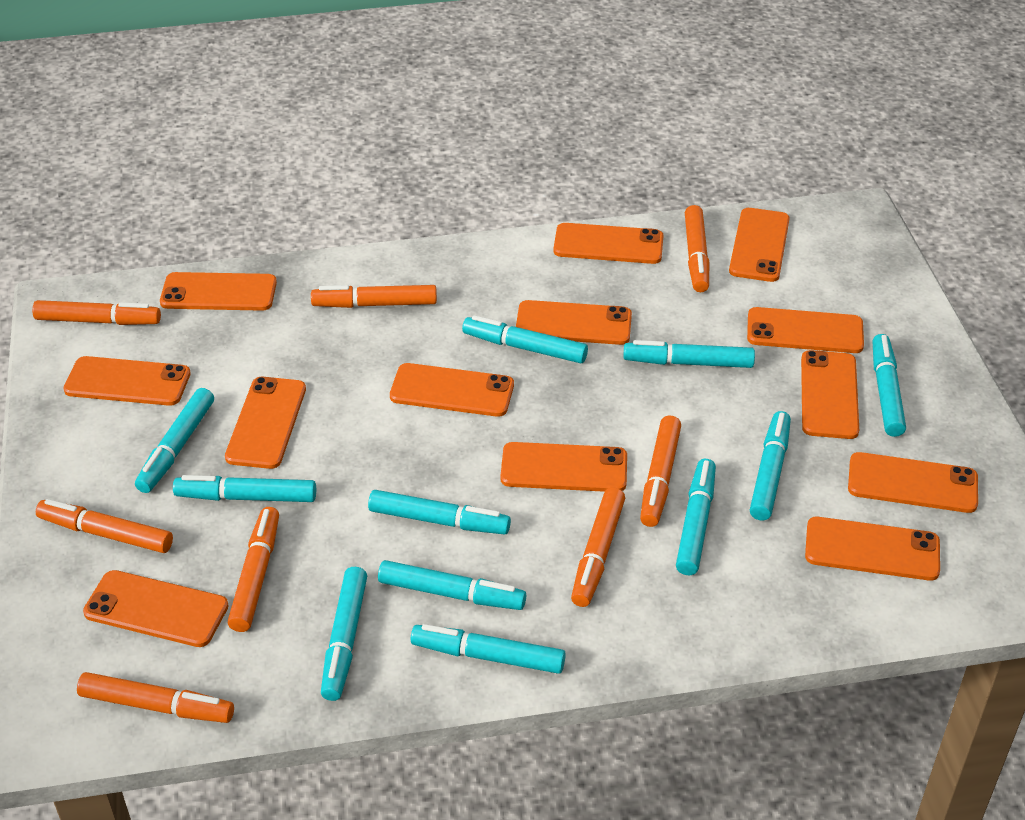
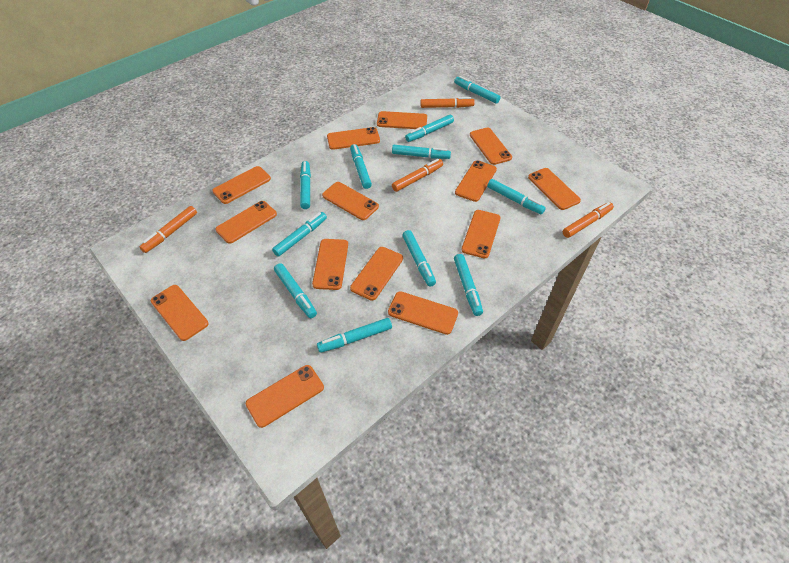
orange marker: 8 -> 4
orange phone: 13 -> 14

